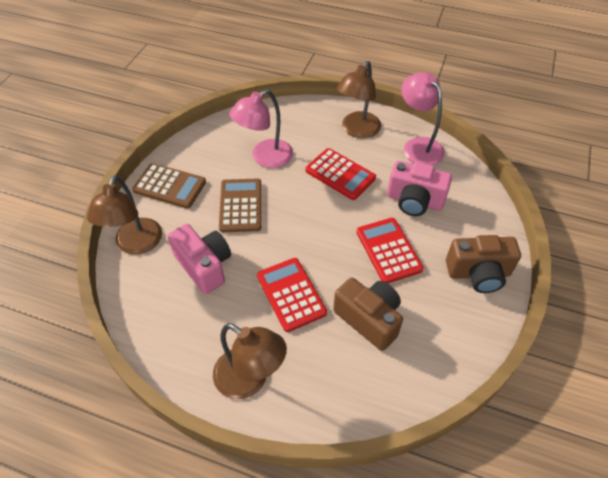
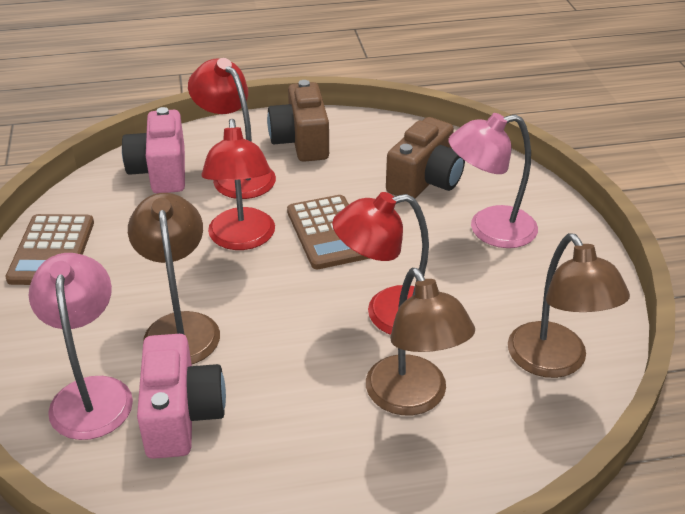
red calculator: 3 -> 0
red lamp: 0 -> 3

